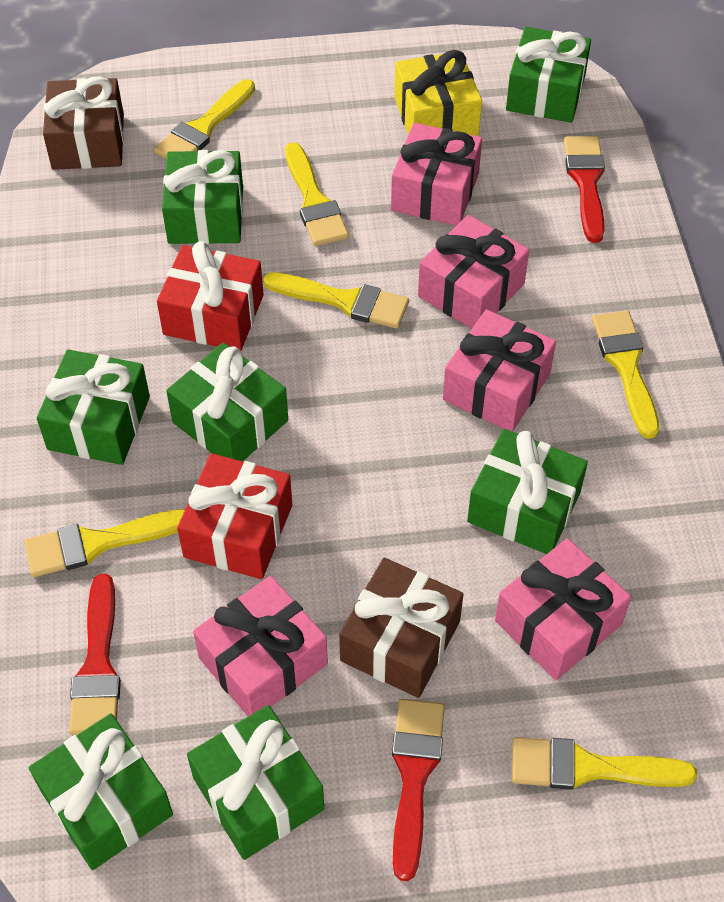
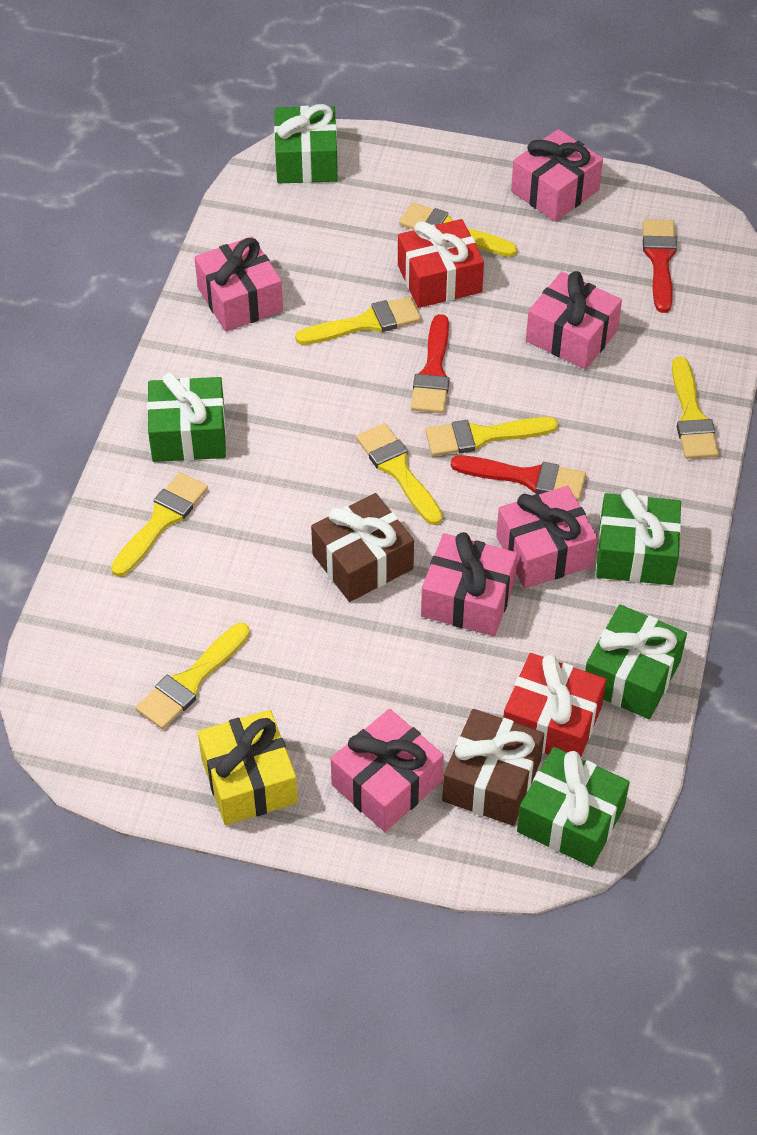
green gift: 7 -> 5
pink gift: 5 -> 6
yellow brush: 6 -> 7

